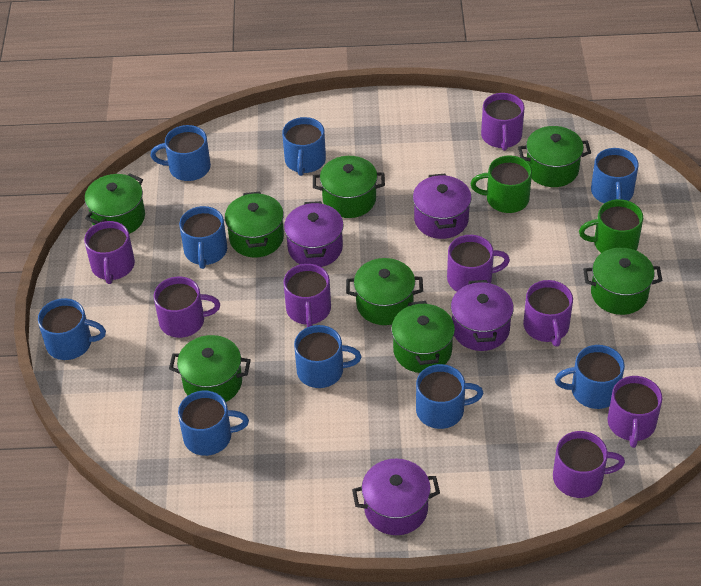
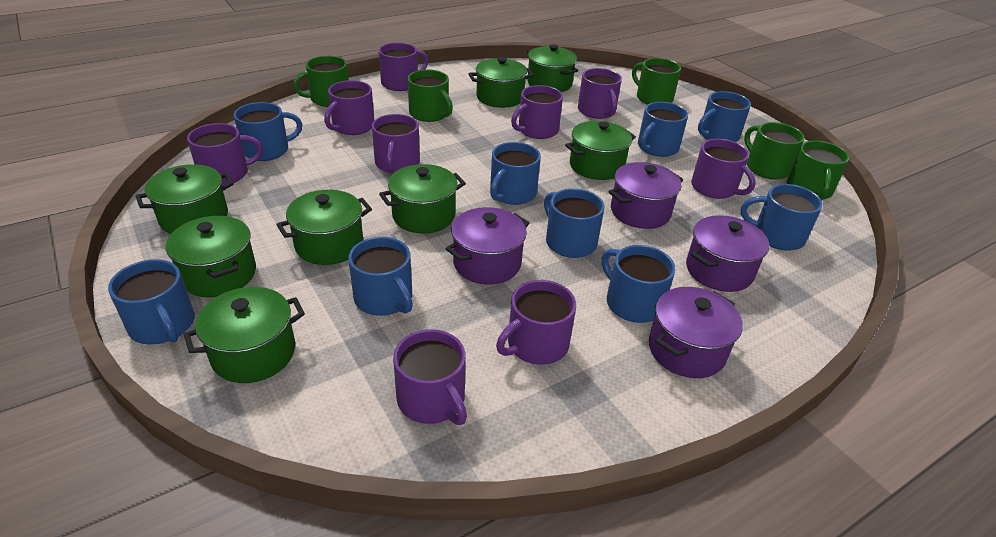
green mug: 2 -> 5
purple mug: 8 -> 9

